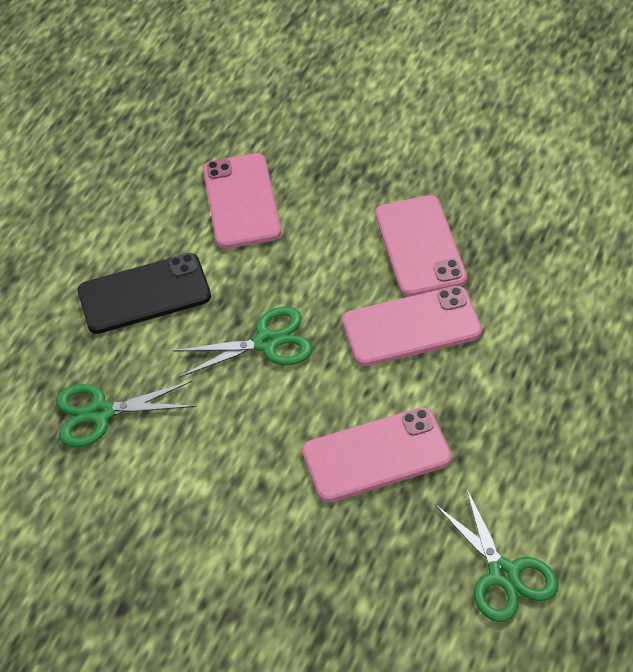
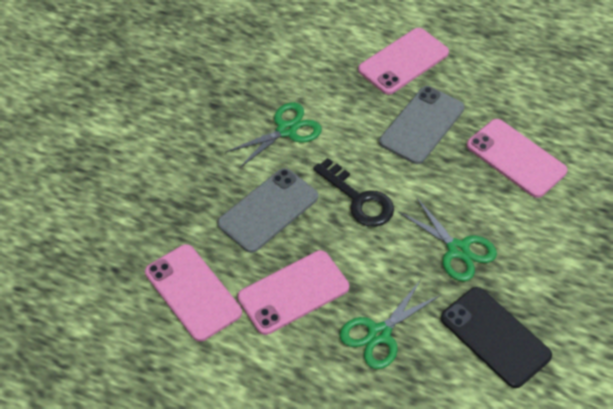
black key: 0 -> 1
grey phone: 0 -> 2

